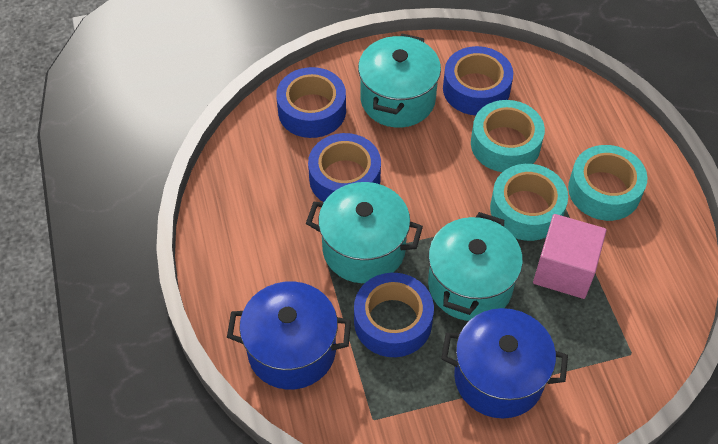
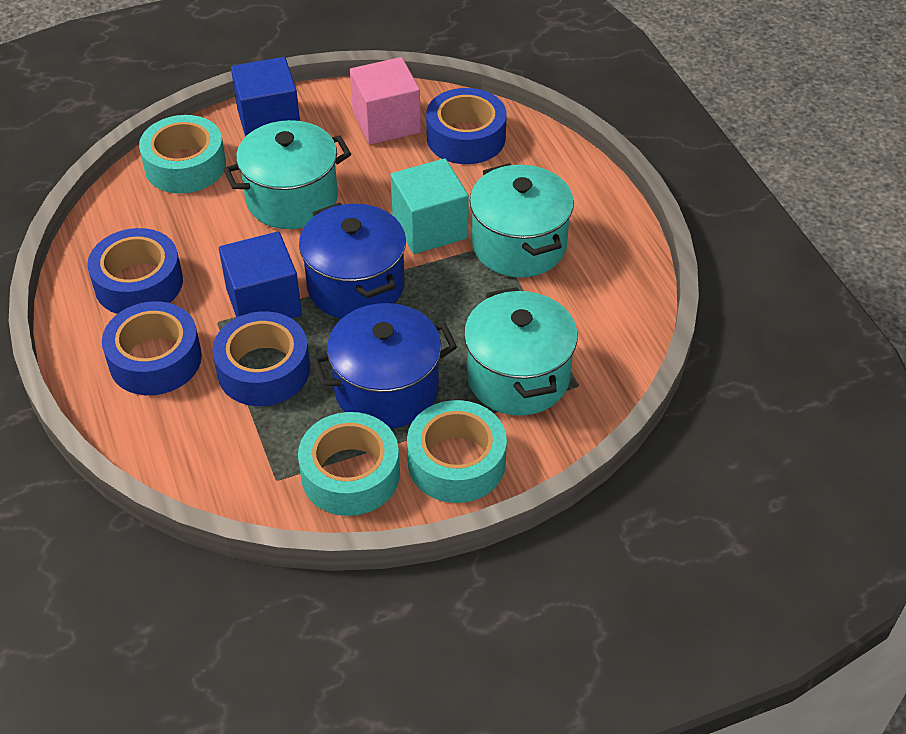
blue cube: 0 -> 2
turquoise cube: 0 -> 1

